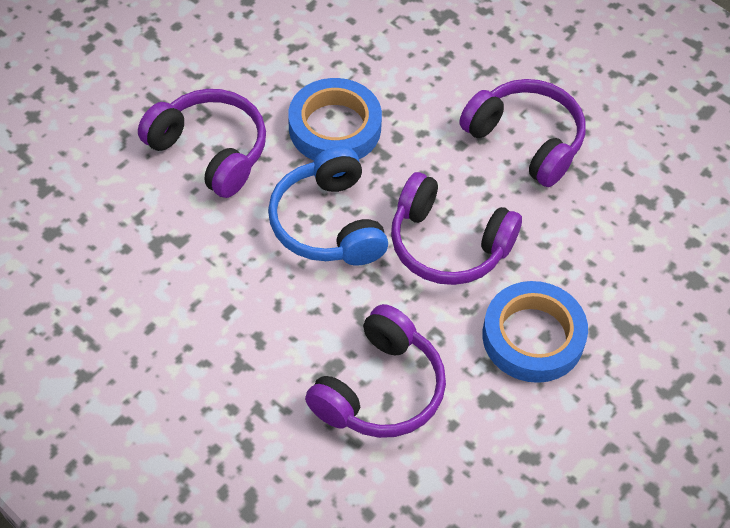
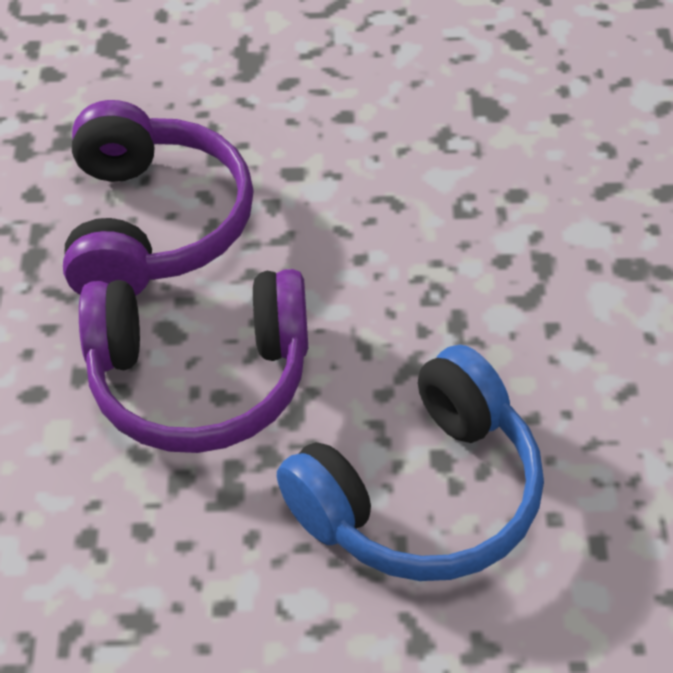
blue tape: 2 -> 0
purple headphones: 4 -> 2

